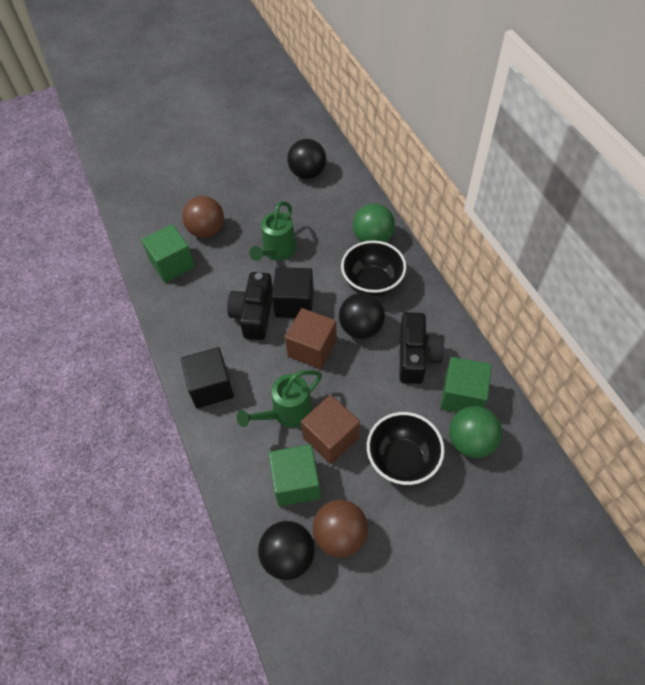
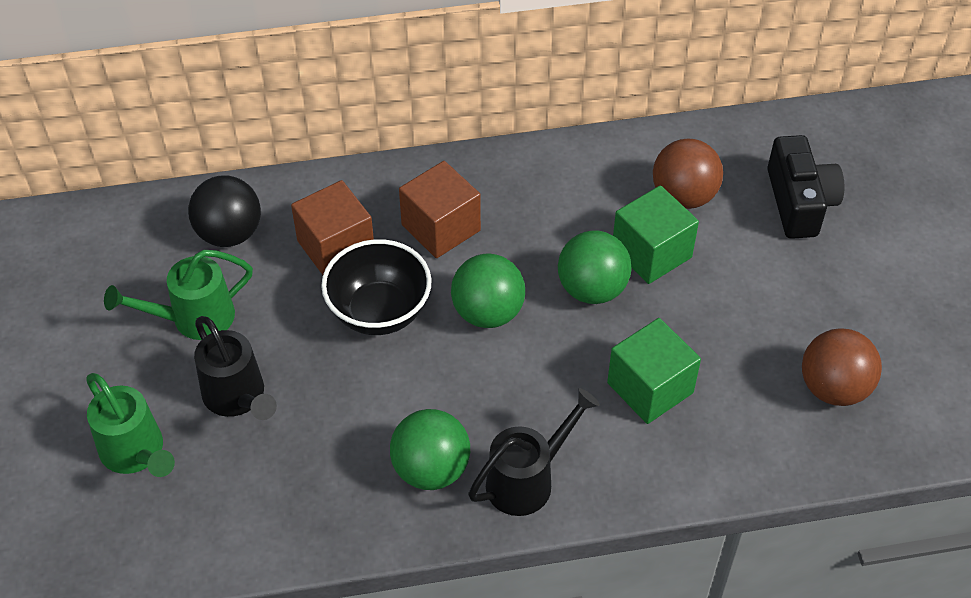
black ball: 3 -> 1
black bowl: 2 -> 1
black camera: 2 -> 1
black cube: 2 -> 0
black watering can: 0 -> 2
green ball: 2 -> 3
green cube: 3 -> 2

